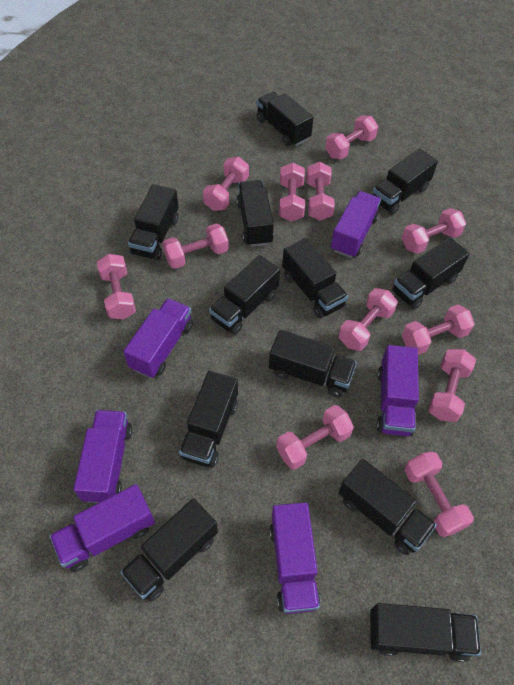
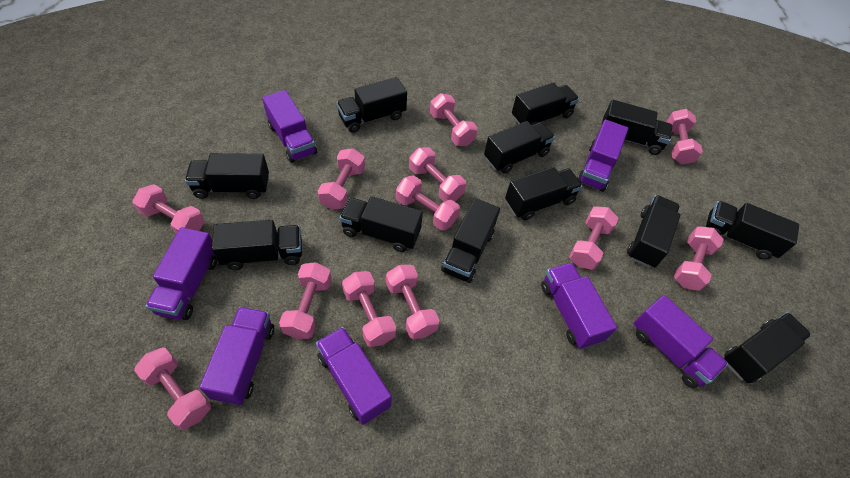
purple truck: 6 -> 7

